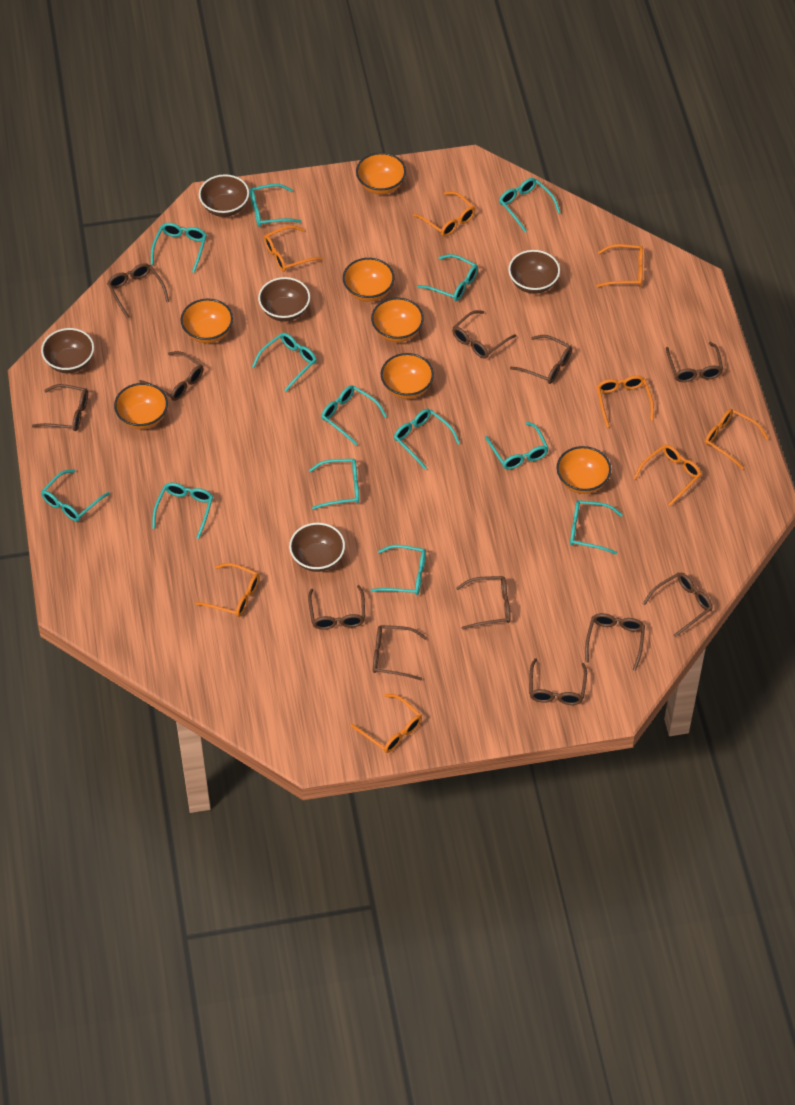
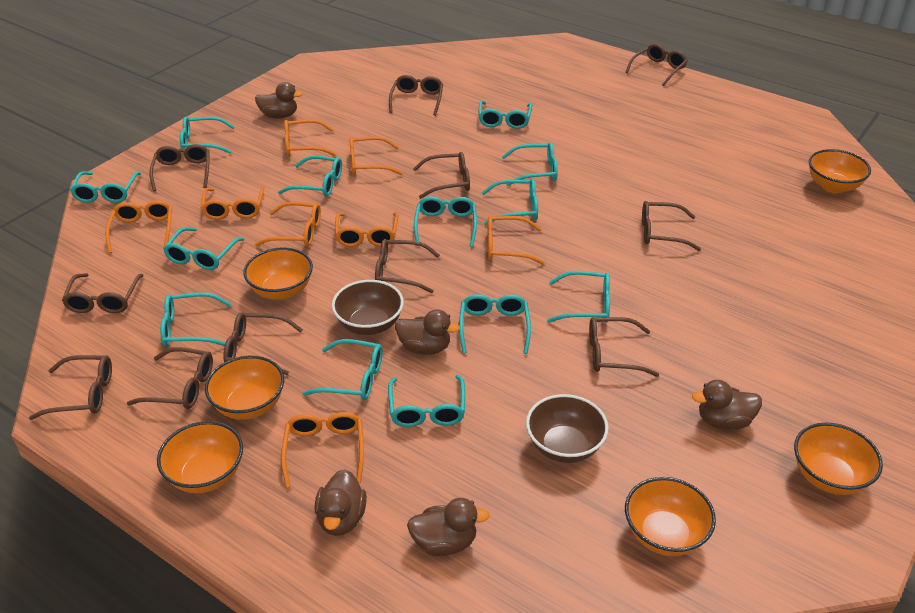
brown bowl: 5 -> 2
brown duck: 0 -> 5
brown glasses: 12 -> 11
orange bowl: 7 -> 6

